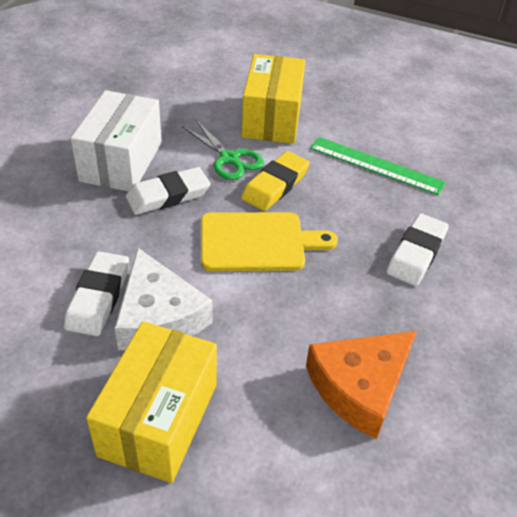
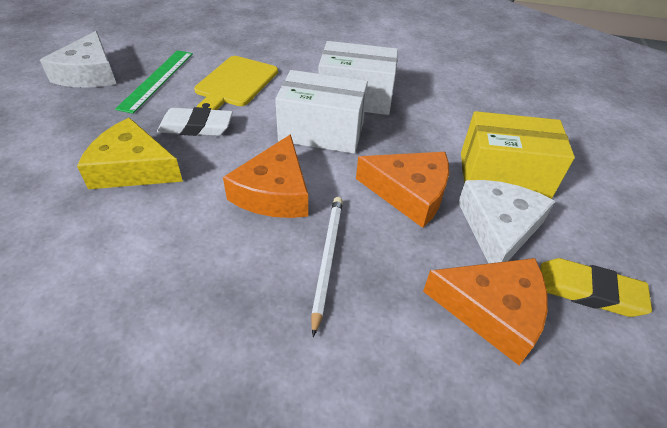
green scissors: 1 -> 0
orange cheese: 1 -> 3
white box: 1 -> 2
white cheese: 1 -> 2
white eraser: 3 -> 1
white pencil: 0 -> 1
yellow box: 2 -> 1
yellow cheese: 0 -> 1

